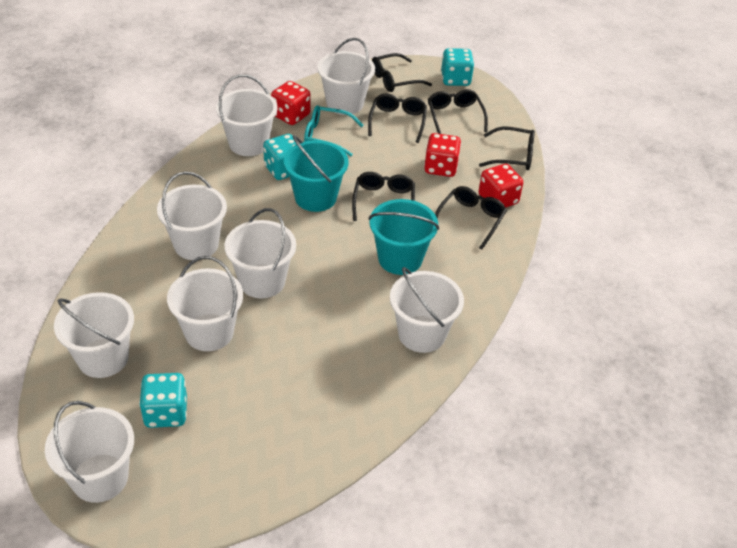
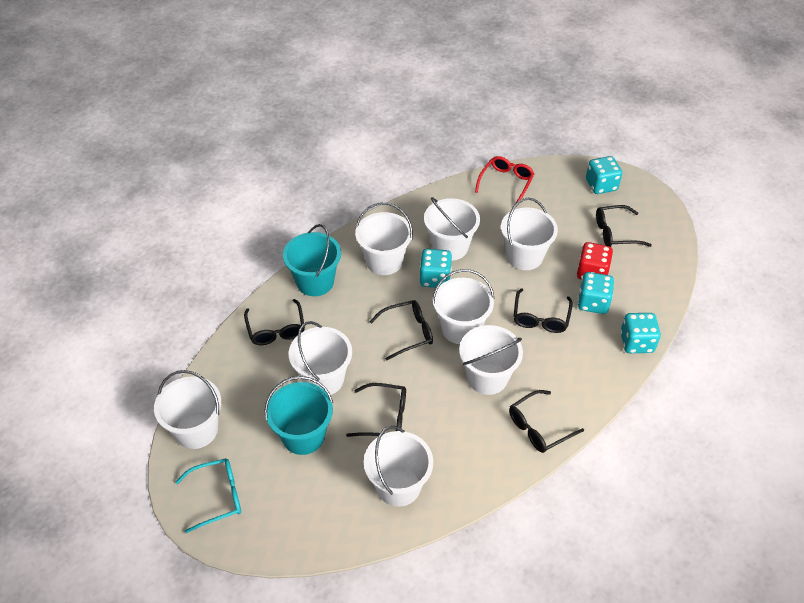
red dice: 3 -> 1
red glasses: 0 -> 1
turquoise dice: 3 -> 4

